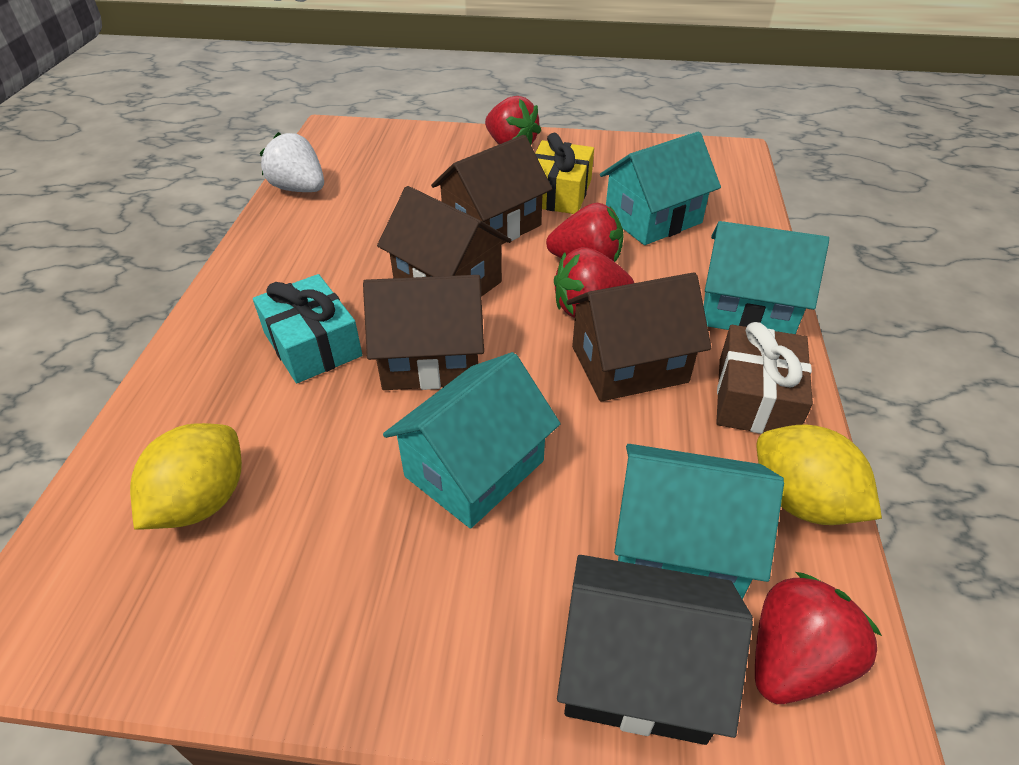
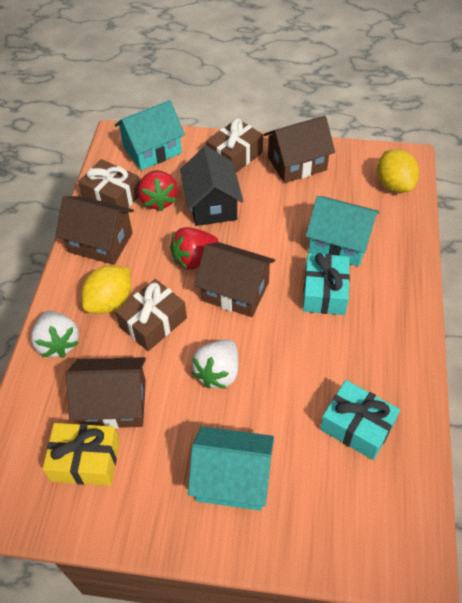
brown gift: 1 -> 3
red strawberry: 4 -> 2
turquoise gift: 1 -> 2
turquoise house: 4 -> 3
white strawberry: 1 -> 2

